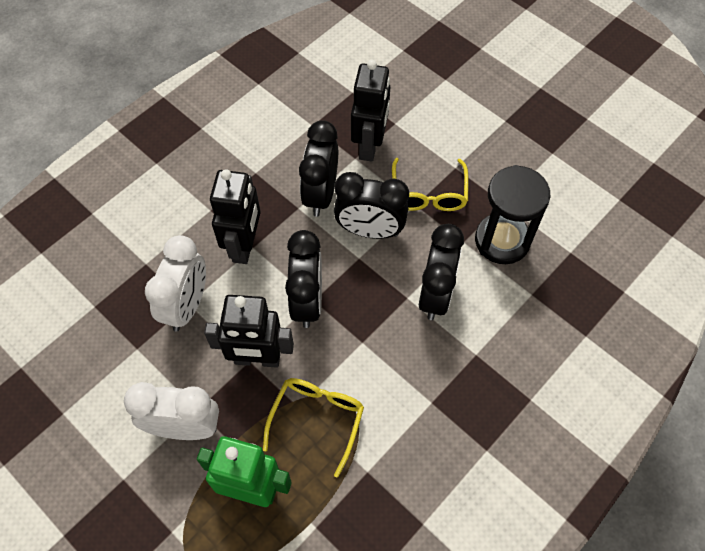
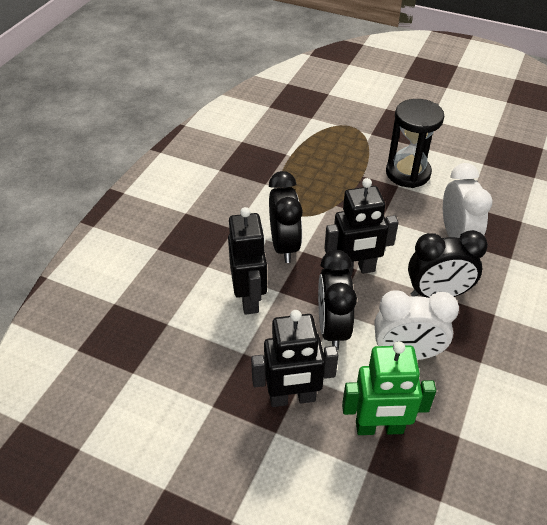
black clock: 4 -> 3
yellow glasses: 2 -> 0

